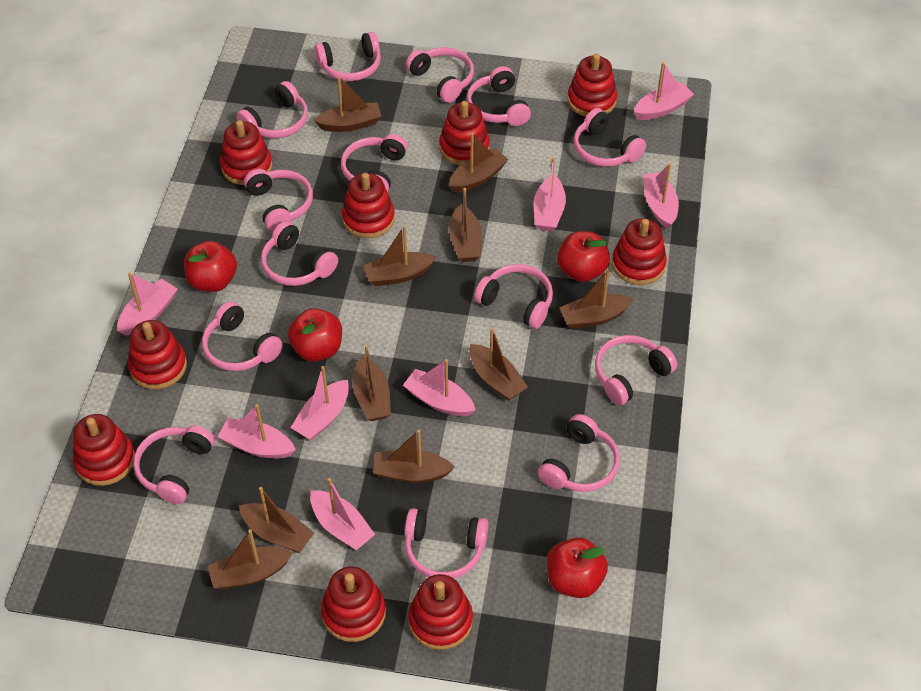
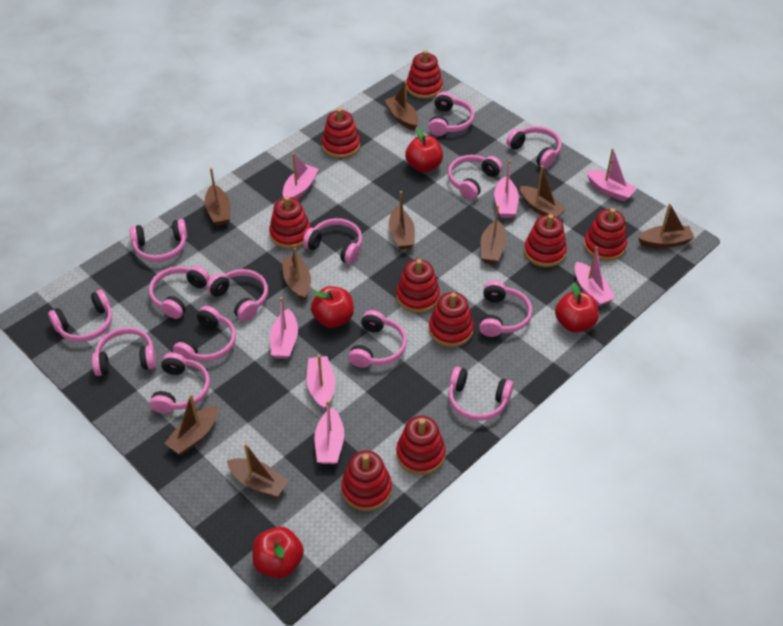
brown boat: 10 -> 9
pink boat: 8 -> 7

